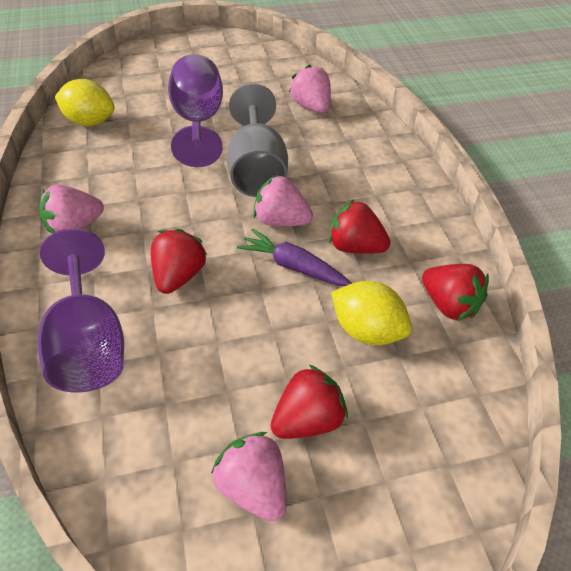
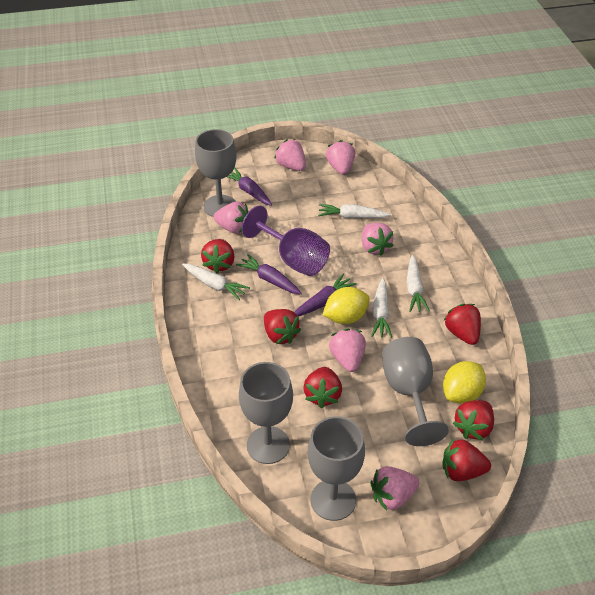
grey goblet: 1 -> 4
pink strawberry: 4 -> 6
purple carrot: 1 -> 3
purple goblet: 2 -> 1
red strawberry: 4 -> 6
white carrot: 0 -> 4

